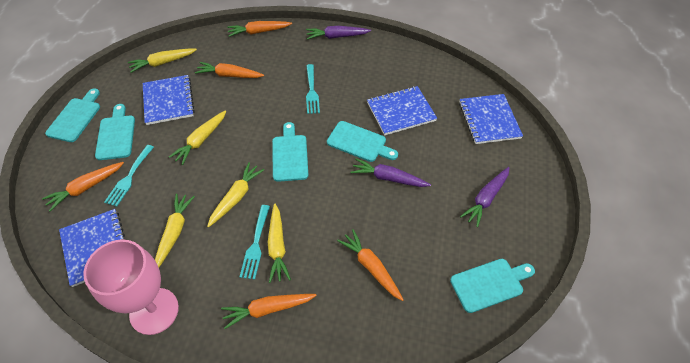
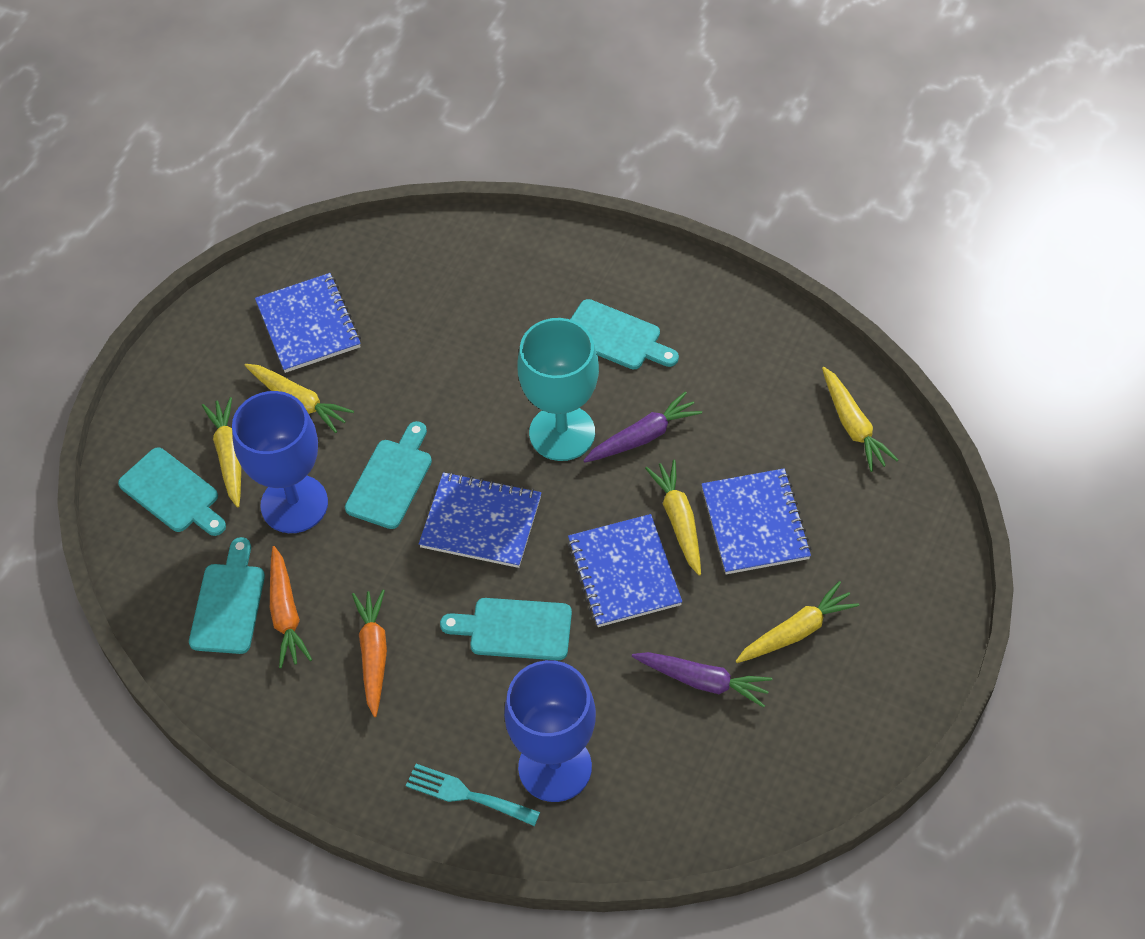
blue goblet: 0 -> 2
orange carrot: 5 -> 2
pink goblet: 1 -> 0
purple carrot: 3 -> 2
turquoise fork: 3 -> 1
turquoise goblet: 0 -> 1

